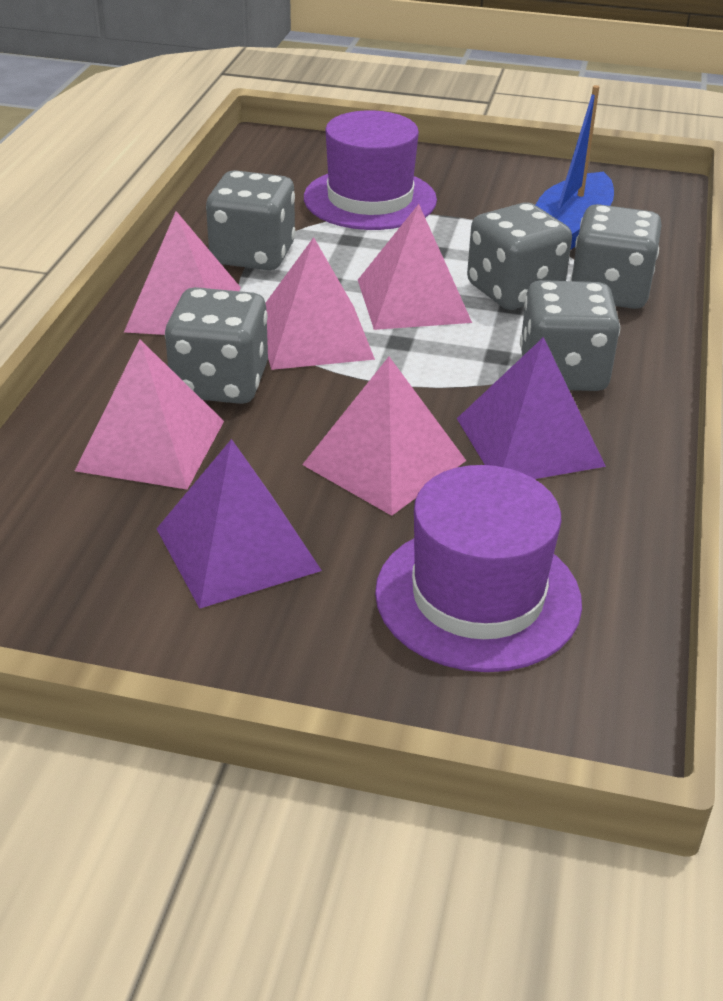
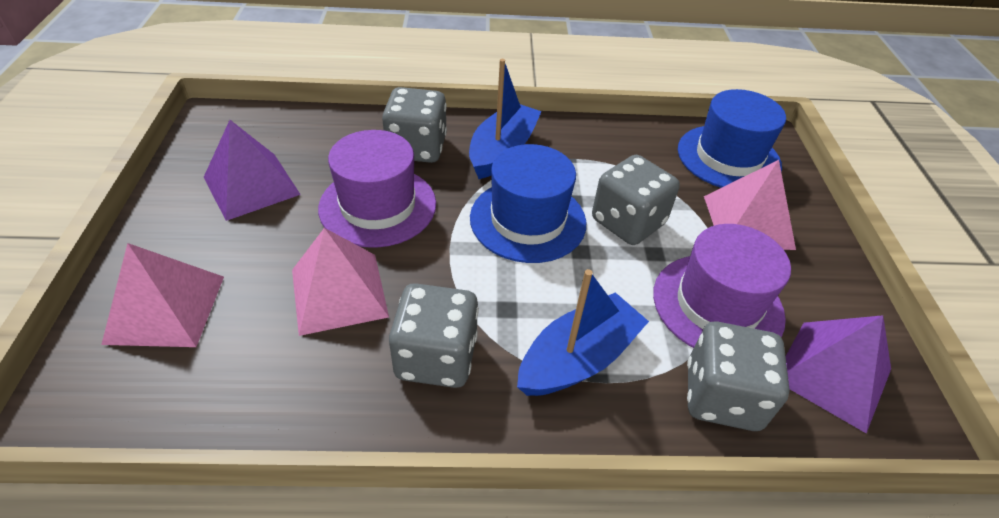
blue boat: 1 -> 2
blue hat: 0 -> 2
grey dice: 5 -> 4
pink pyramid: 5 -> 3

